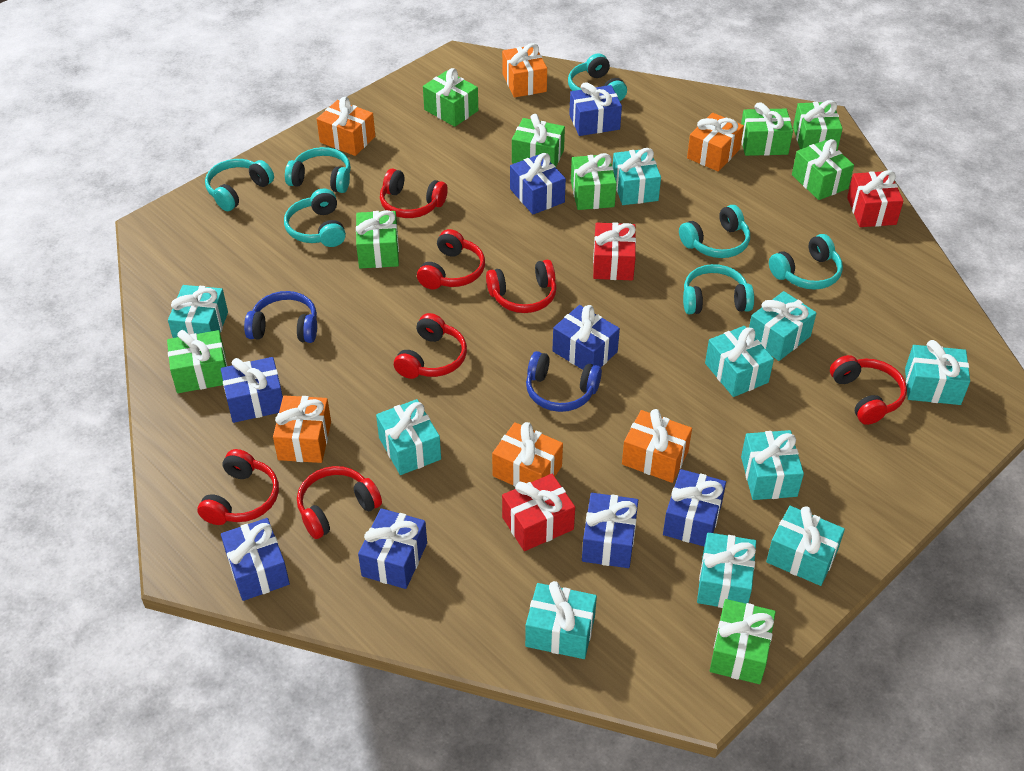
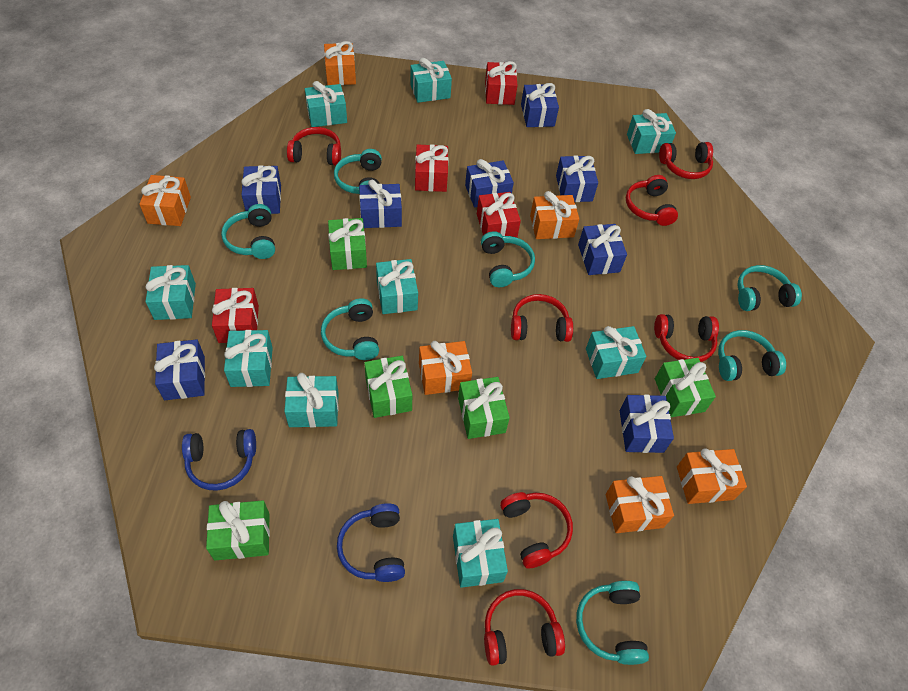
green gift: 9 -> 5
red gift: 3 -> 4
turquoise gift: 10 -> 9

